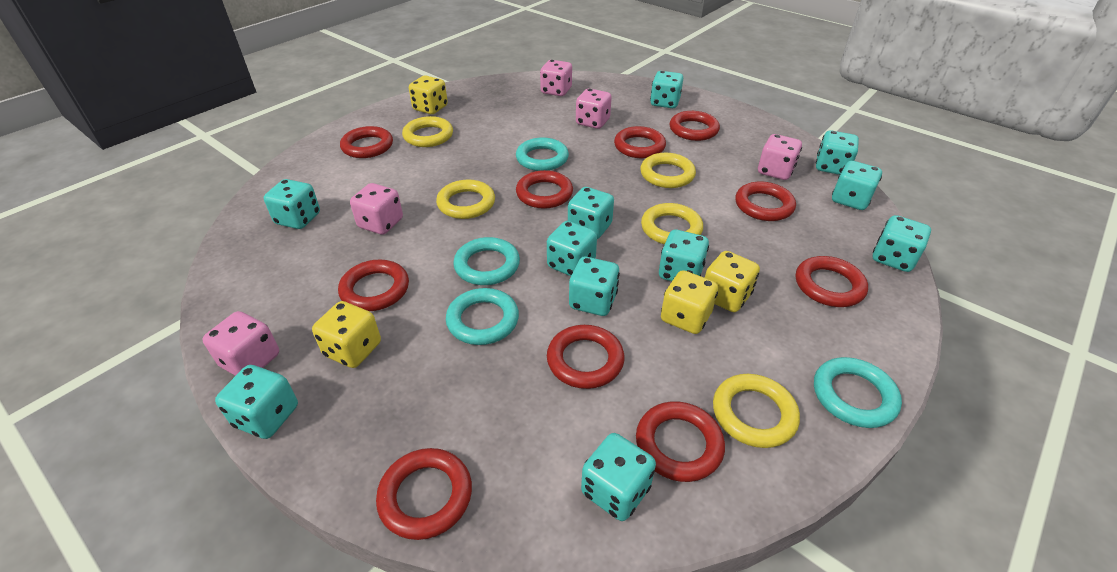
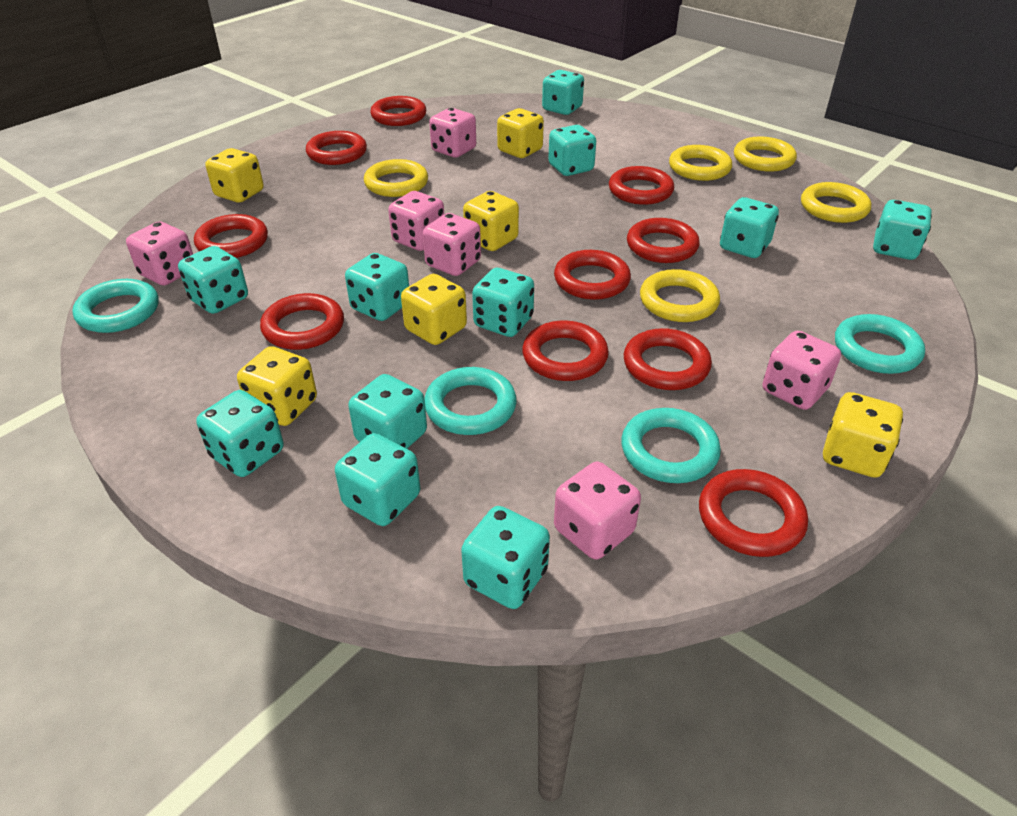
pink dice: 5 -> 6
yellow dice: 4 -> 6

